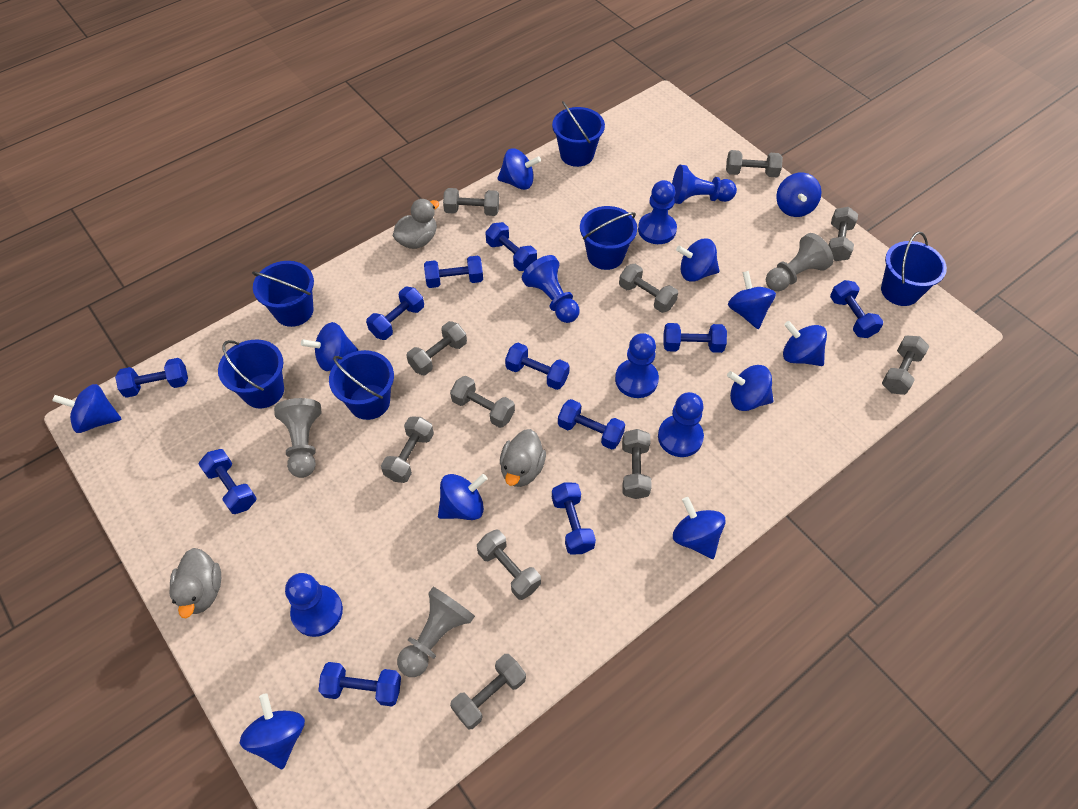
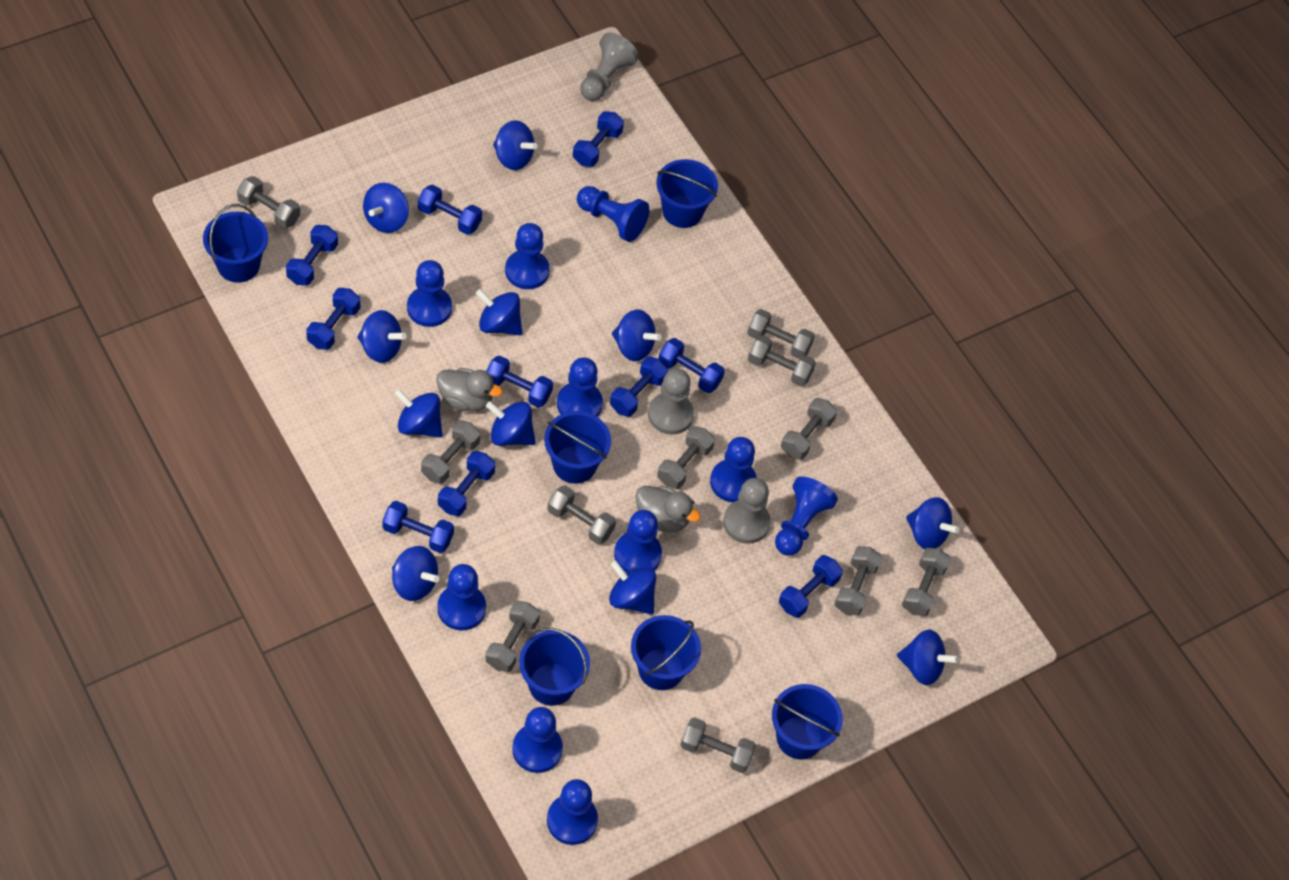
blue dumbbell: 11 -> 10
blue pawn: 6 -> 10
grey duck: 3 -> 2

